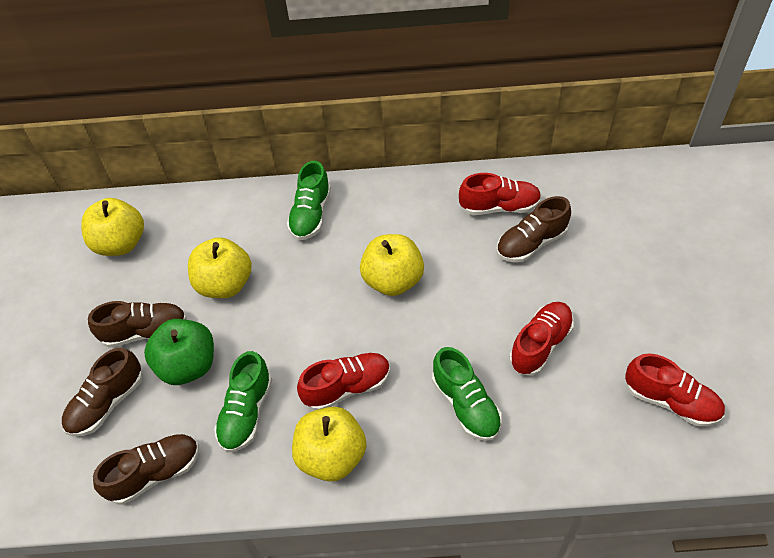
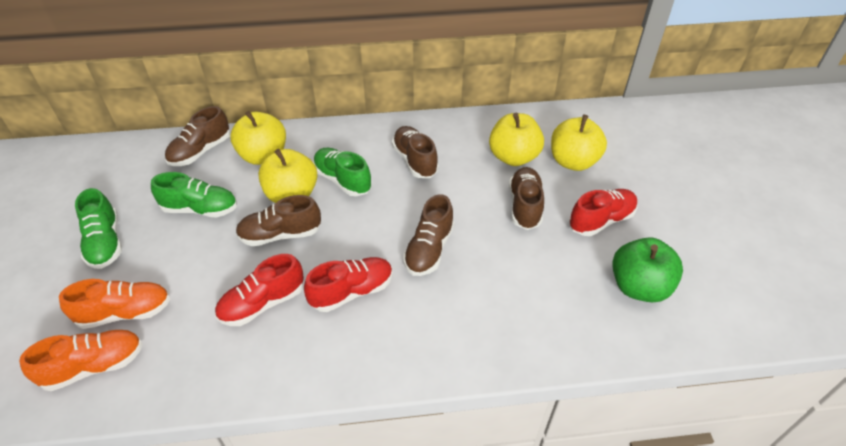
brown shoe: 4 -> 5
orange shoe: 0 -> 2
red shoe: 4 -> 3

